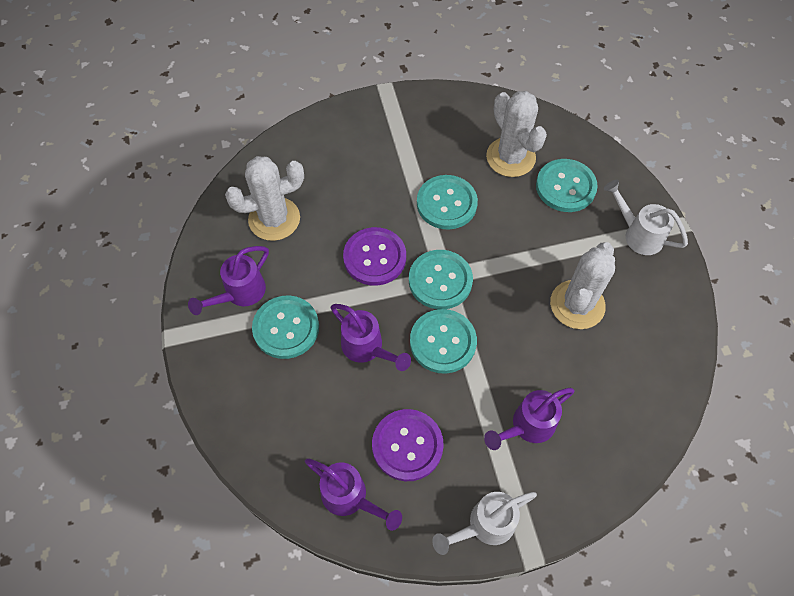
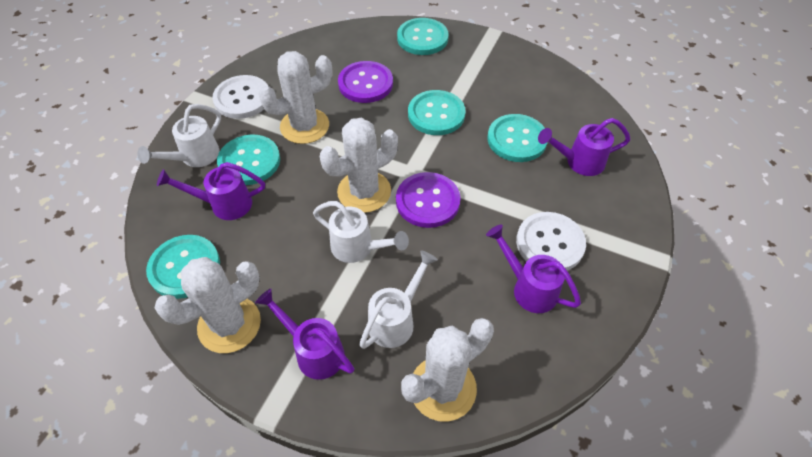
white button: 0 -> 2
white cactus: 3 -> 4
white watering can: 2 -> 3

